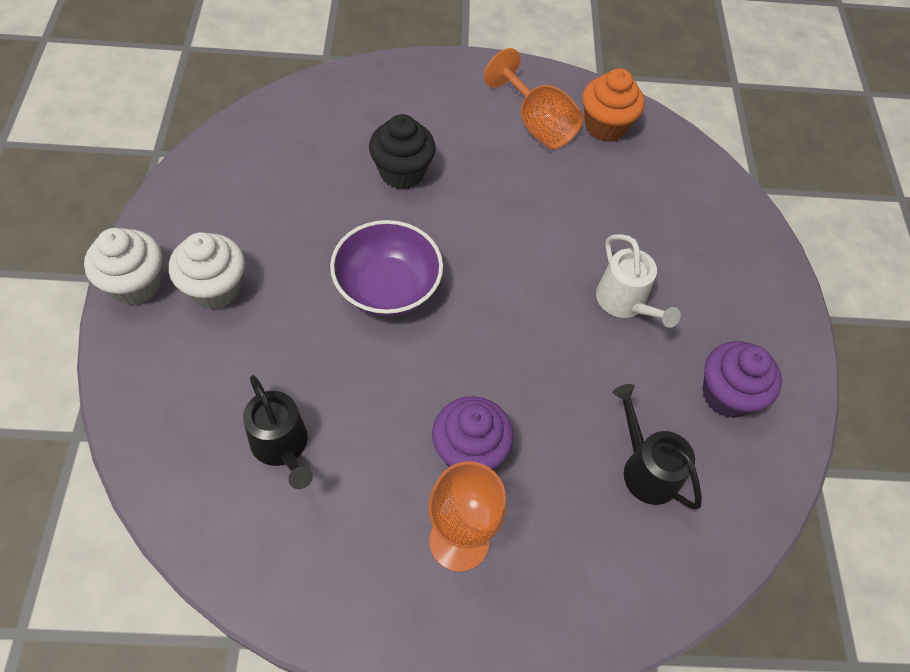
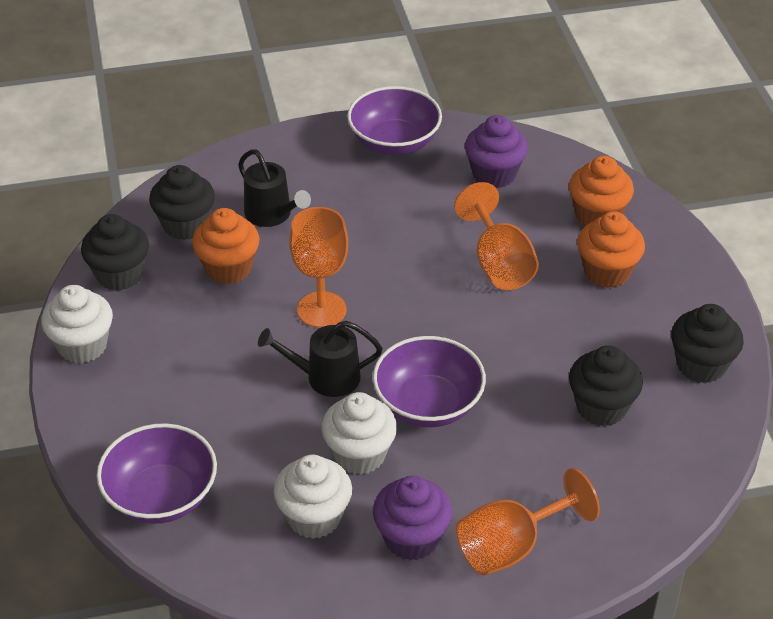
black cupcake: 1 -> 4
orange cupcake: 1 -> 3
orange goblet: 2 -> 3
purple bowl: 1 -> 3
white cupcake: 2 -> 3
white watering can: 1 -> 0

